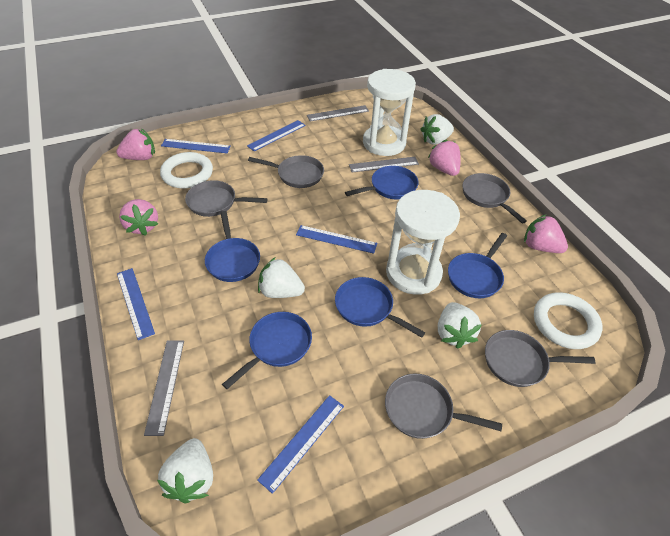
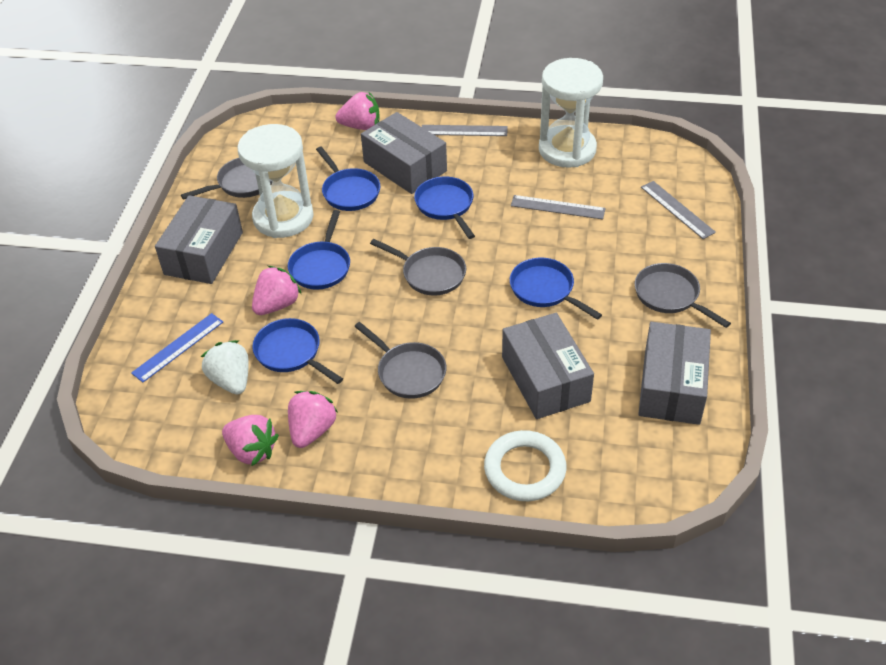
blue ruler: 5 -> 1
grey box: 0 -> 4
grey pan: 5 -> 4
white ring: 2 -> 1
white strawberry: 4 -> 1

